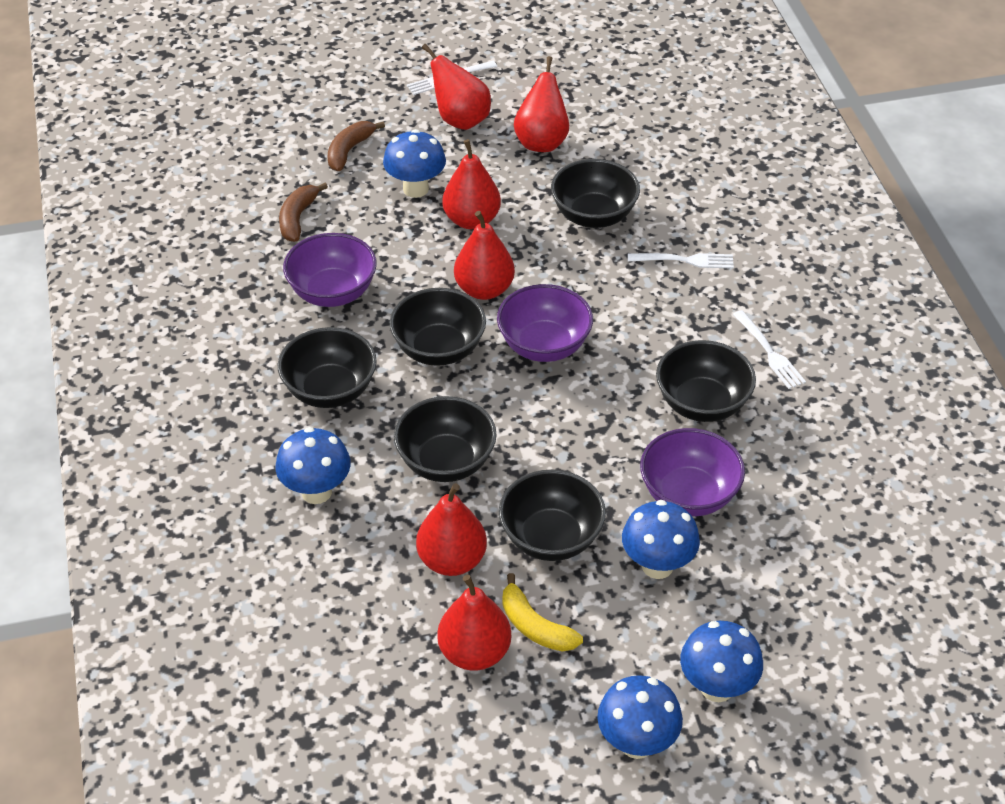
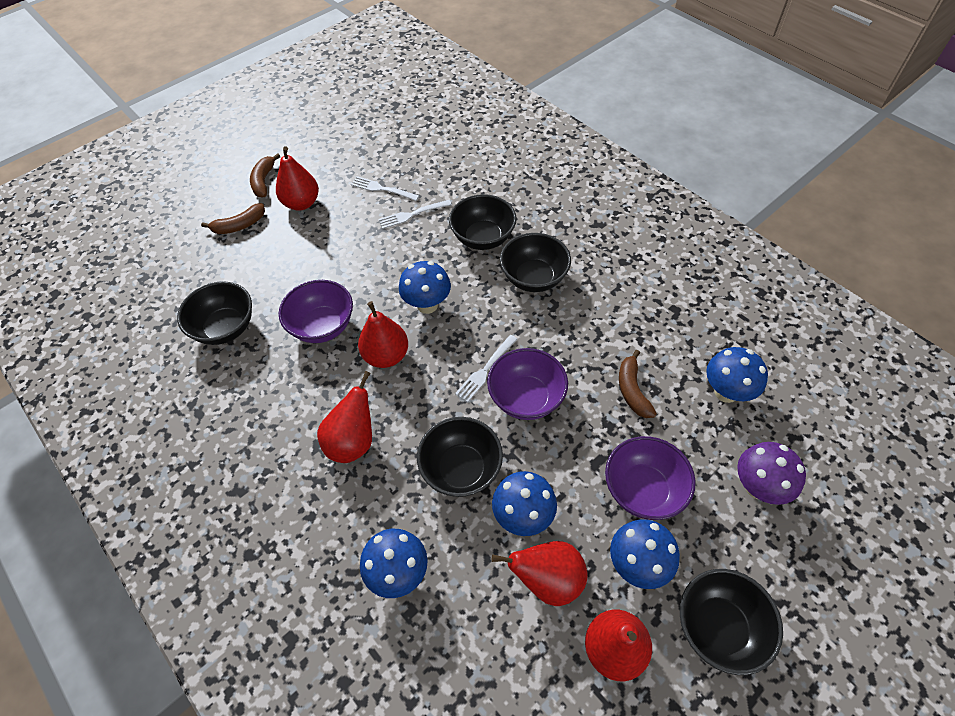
black bowl: 6 -> 5
brown banana: 2 -> 3
purple mushroom: 0 -> 1
red pear: 6 -> 5
yellow banana: 1 -> 0

